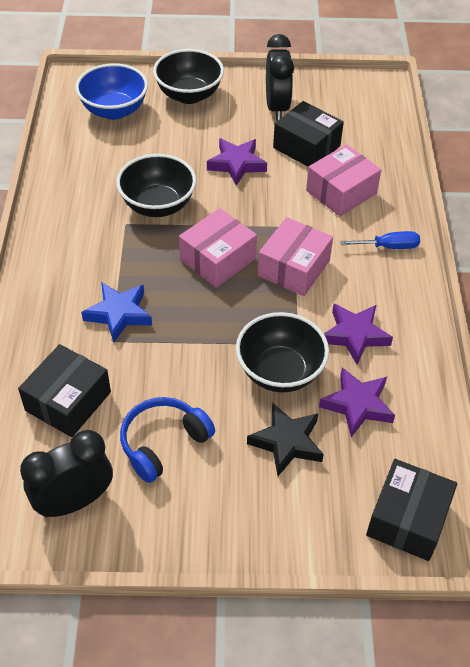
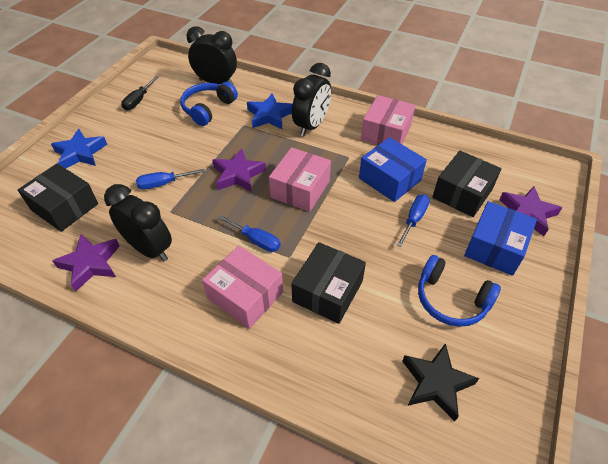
black bowl: 3 -> 0
black clock: 2 -> 3
black screwdriver: 0 -> 1
blue bowl: 1 -> 0
blue box: 0 -> 2
blue headphones: 1 -> 2
blue screwdriver: 1 -> 3
blue star: 1 -> 2

